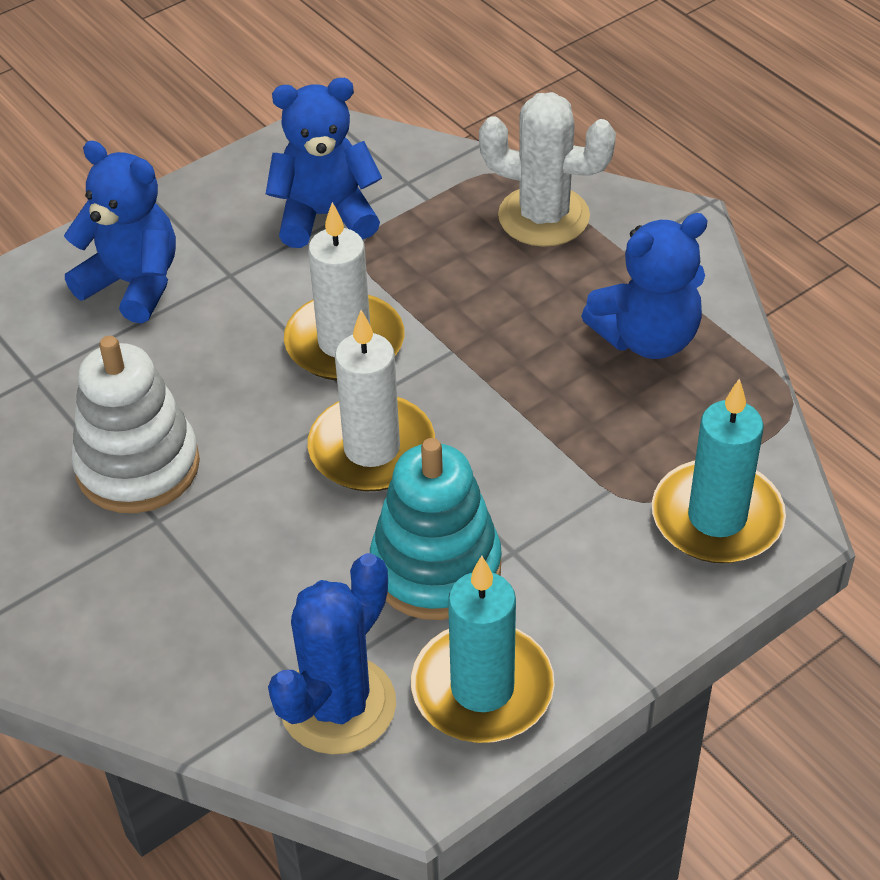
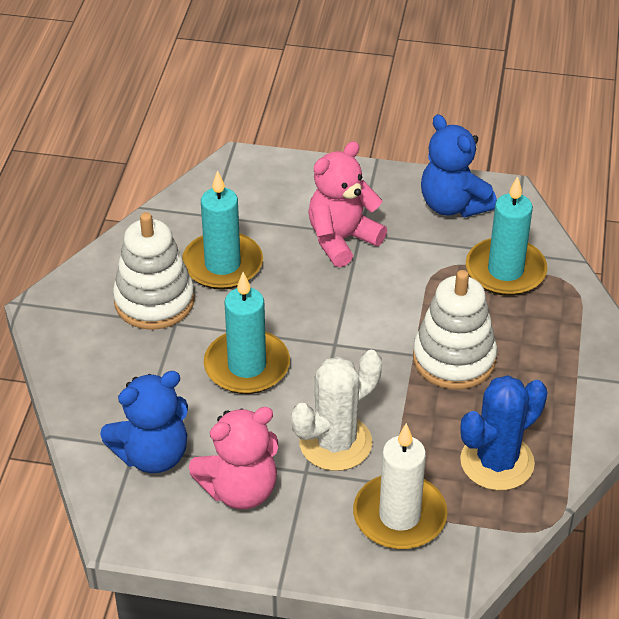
blue teddy bear: 3 -> 2
pink teddy bear: 0 -> 2
turquoise candle: 2 -> 3
turquoise stacking toy: 1 -> 0
white candle: 2 -> 1
white stacking toy: 1 -> 2

